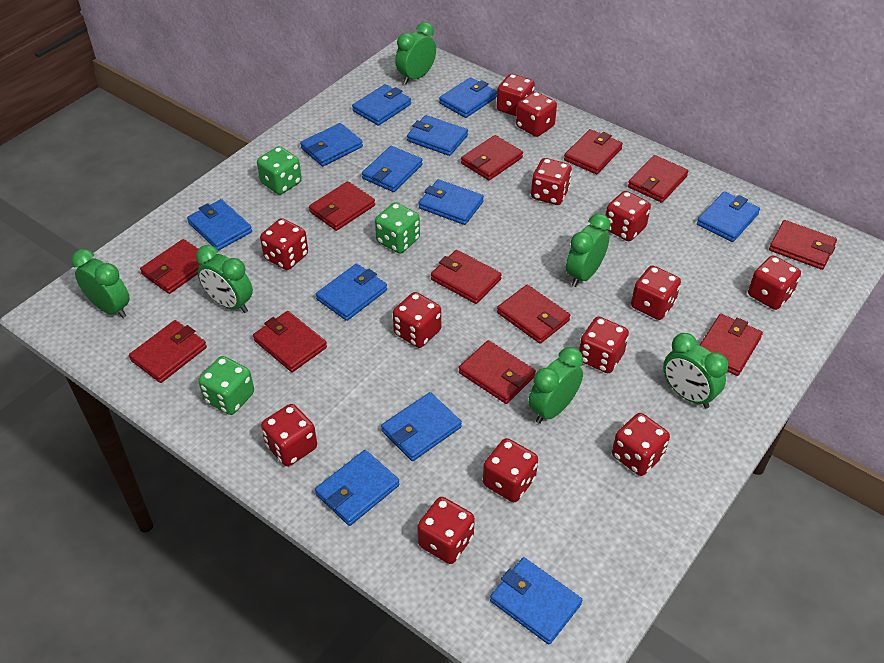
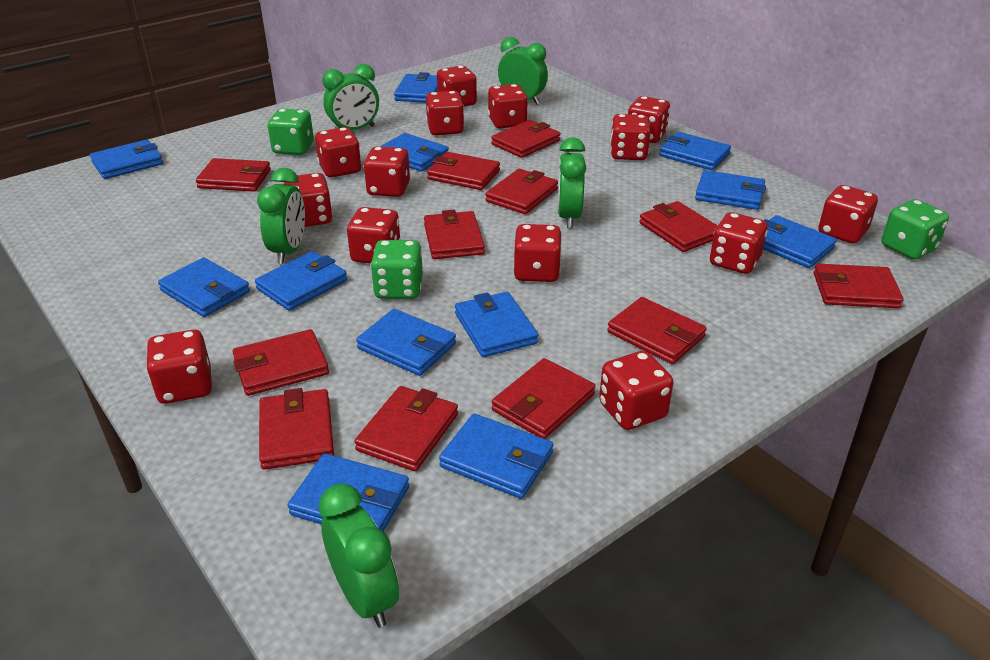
green clock: 6 -> 5
red dice: 13 -> 14

